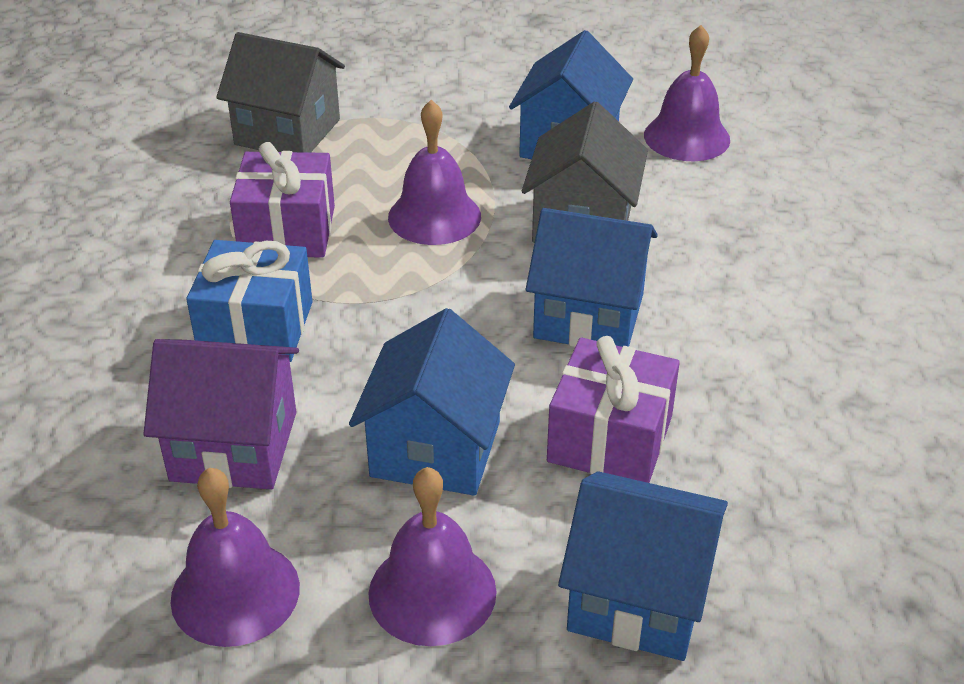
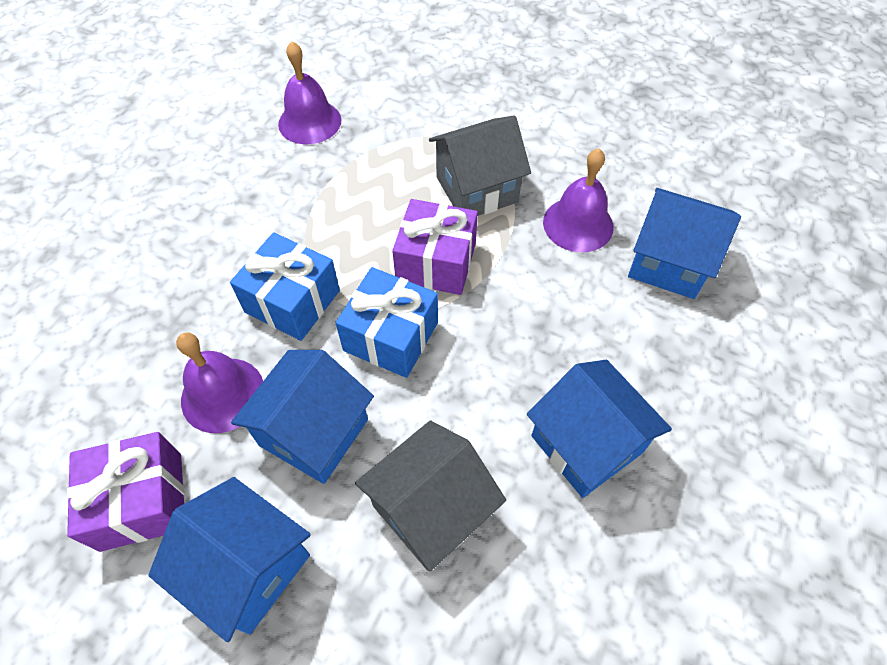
blue gift: 1 -> 2
purple bell: 4 -> 3
purple house: 1 -> 0

